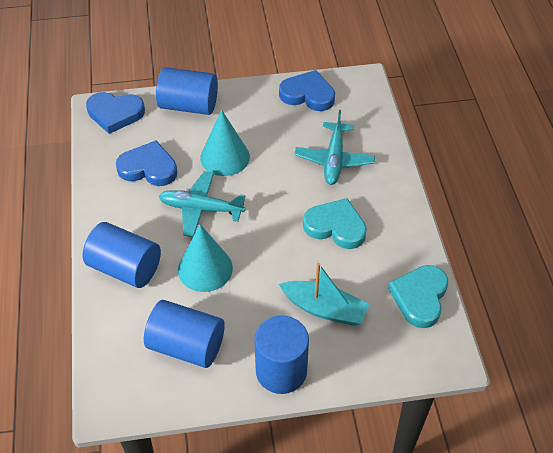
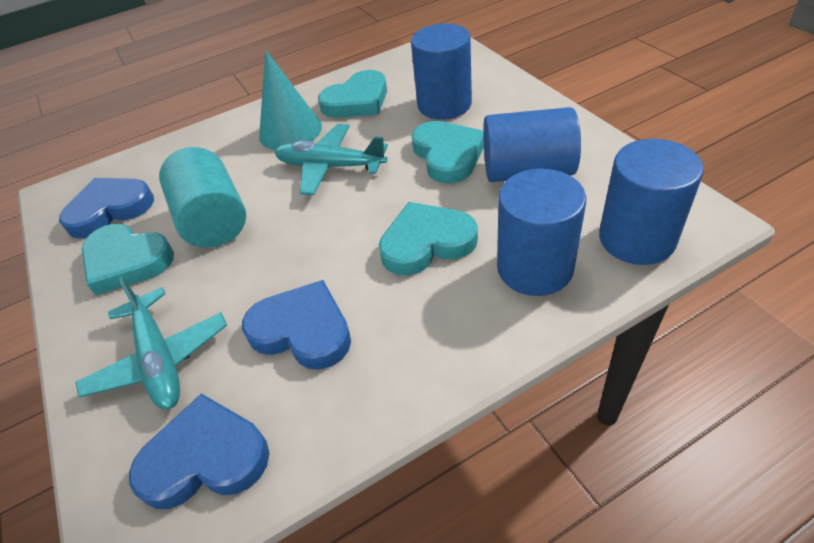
turquoise boat: 1 -> 0
turquoise cone: 2 -> 1
turquoise cylinder: 0 -> 1
turquoise heart: 2 -> 4

